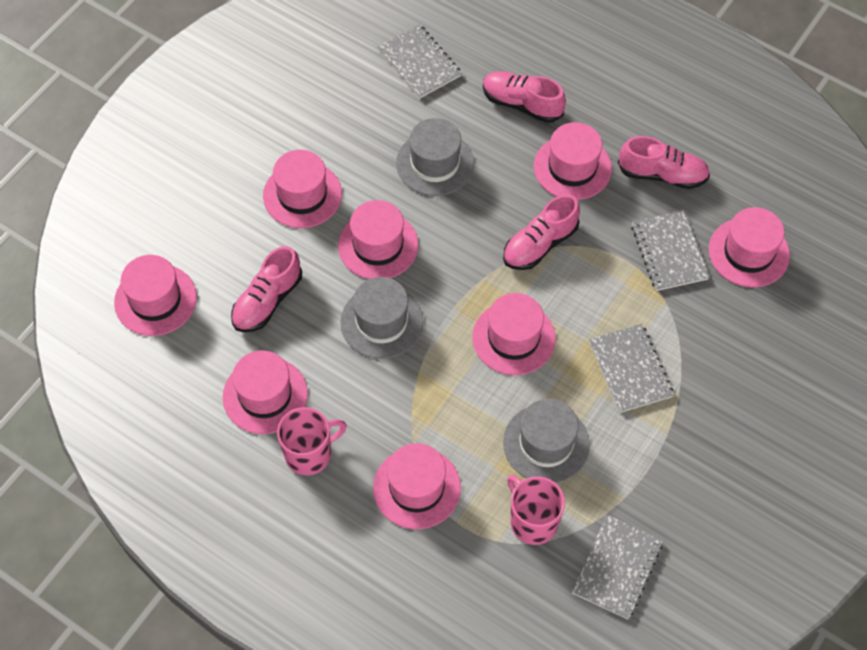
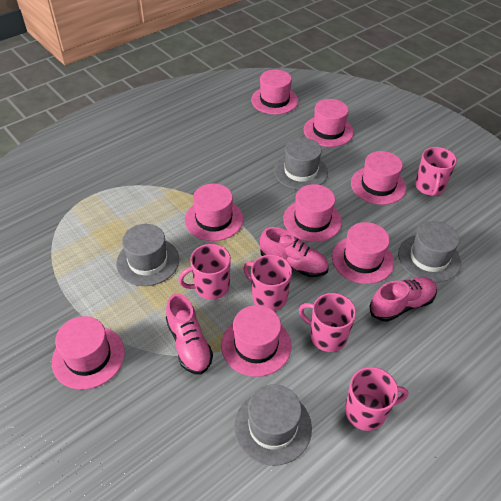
grey hat: 3 -> 4
grey notebook: 4 -> 0
pink mug: 2 -> 5
pink shoe: 4 -> 3

